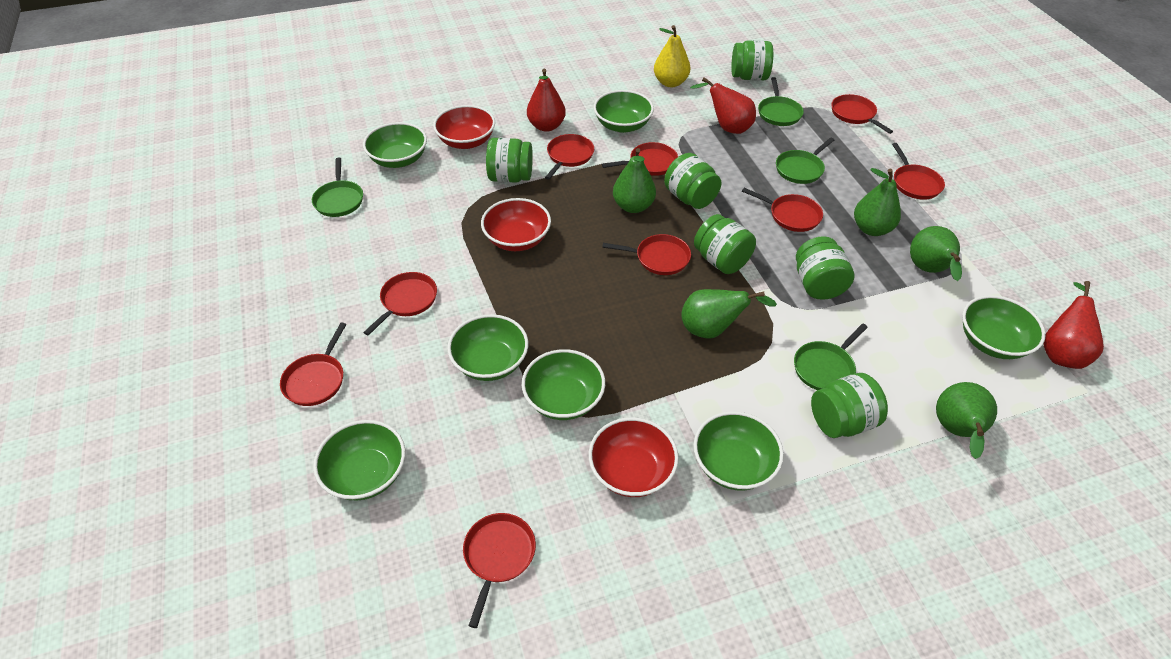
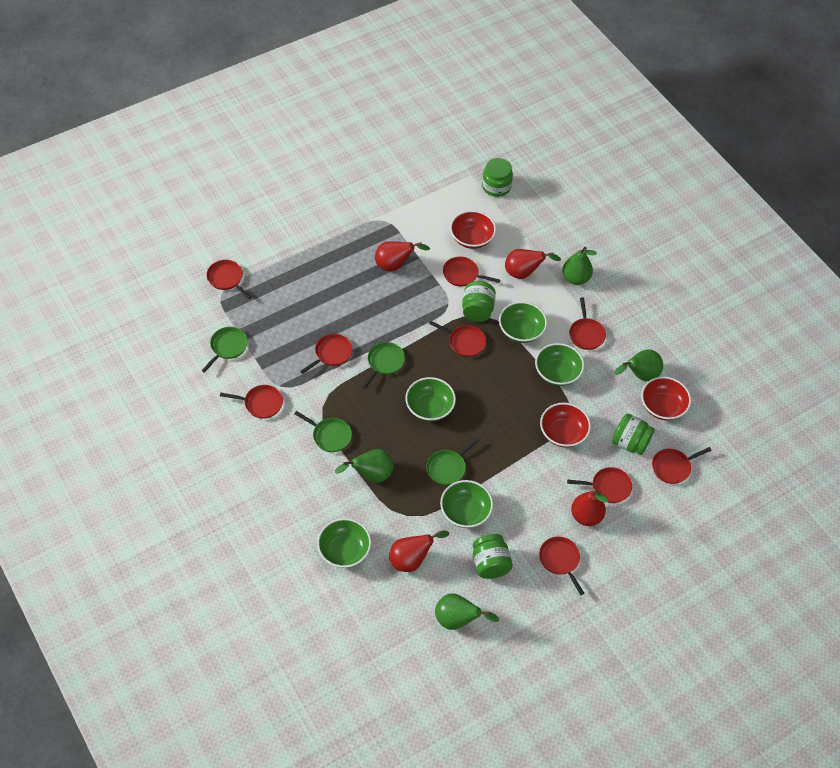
green bowl: 7 -> 5
green jar: 6 -> 4
green pear: 5 -> 4
red pear: 3 -> 4
yellow pear: 1 -> 0

